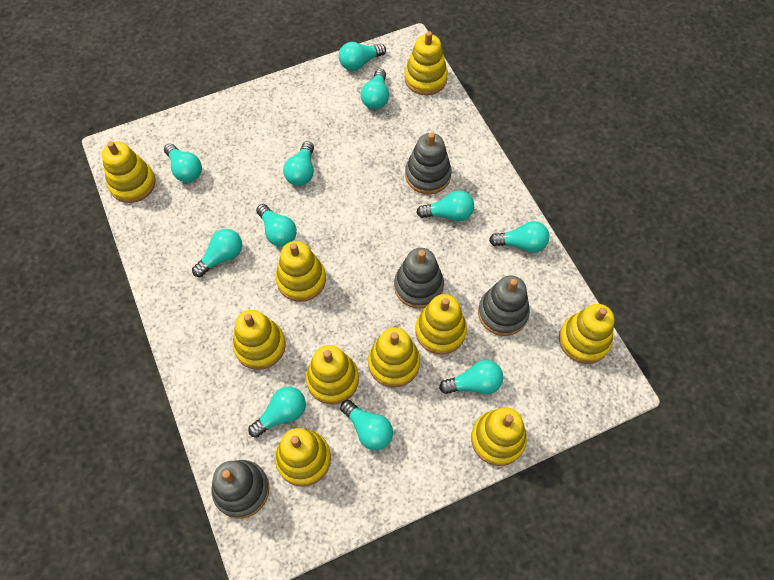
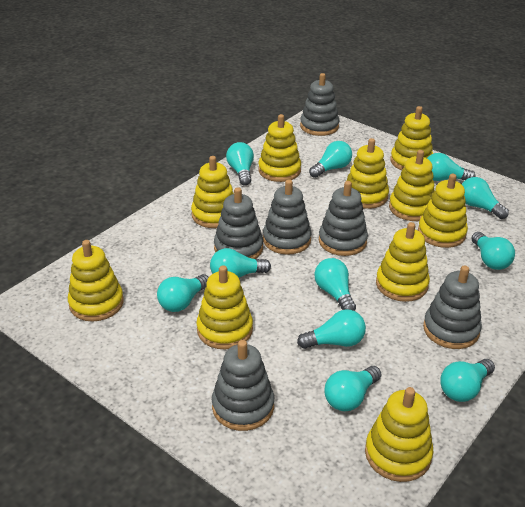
grey stacking toy: 4 -> 6

